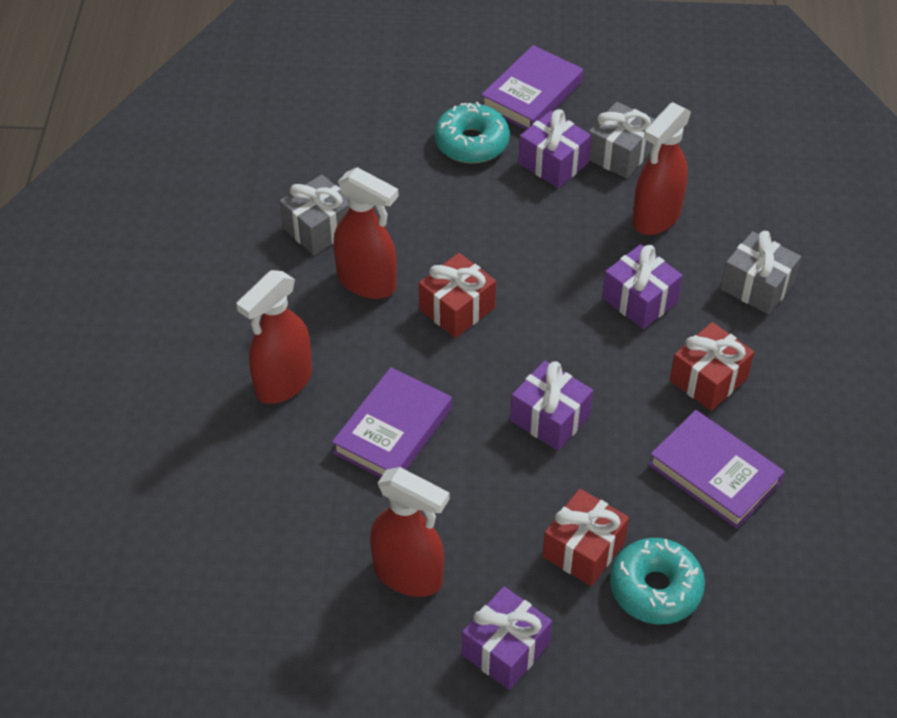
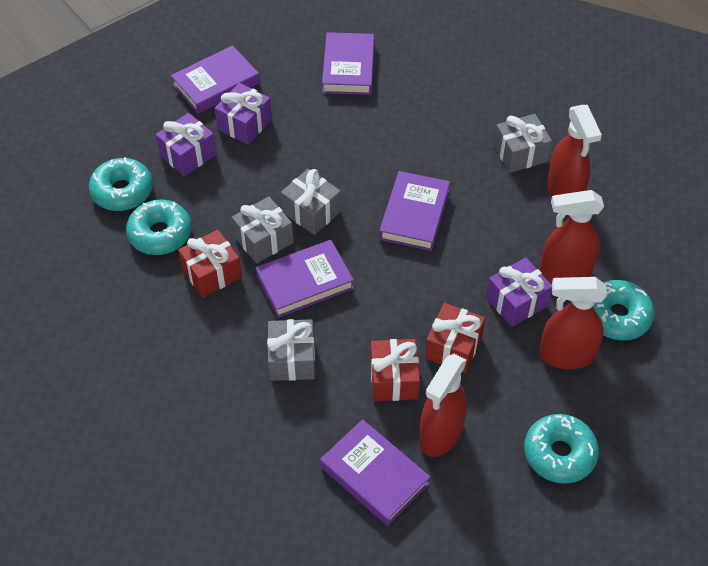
grey gift: 3 -> 4
purple book: 3 -> 5
purple gift: 4 -> 3
turquoise donut: 2 -> 4

